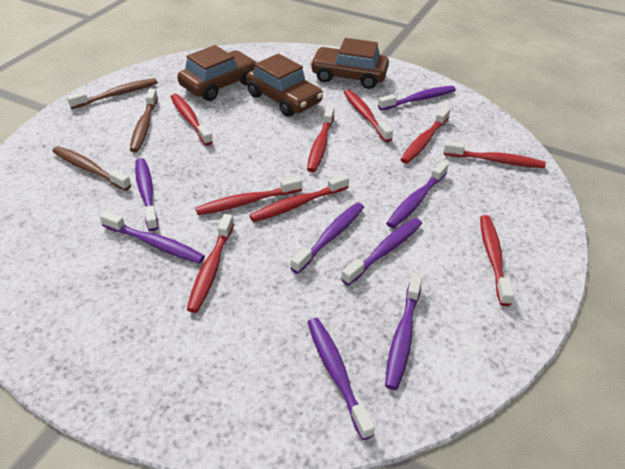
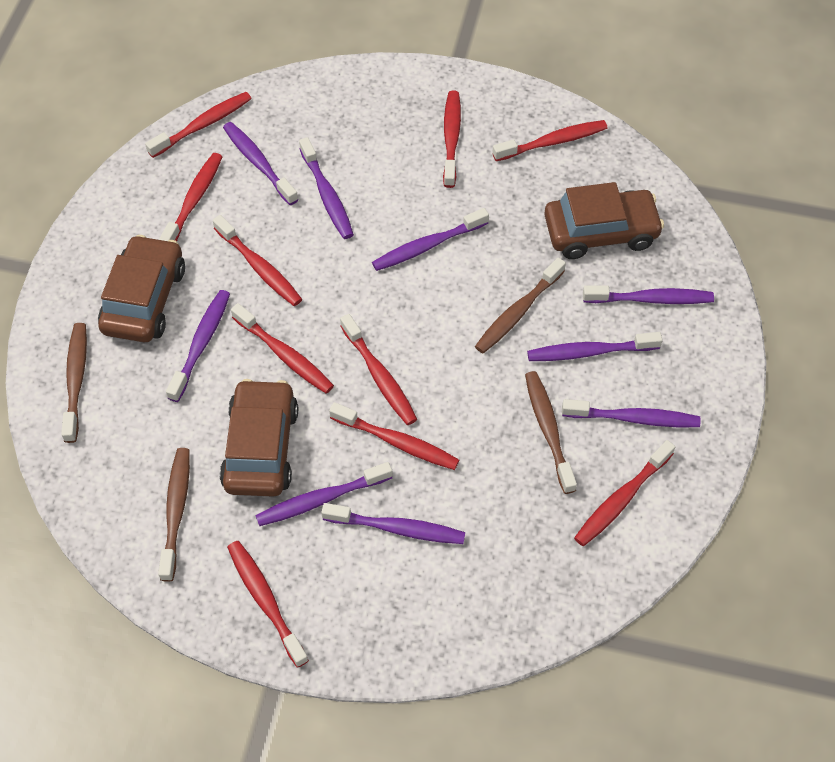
brown toothbrush: 3 -> 4
purple toothbrush: 8 -> 9
red toothbrush: 9 -> 10

